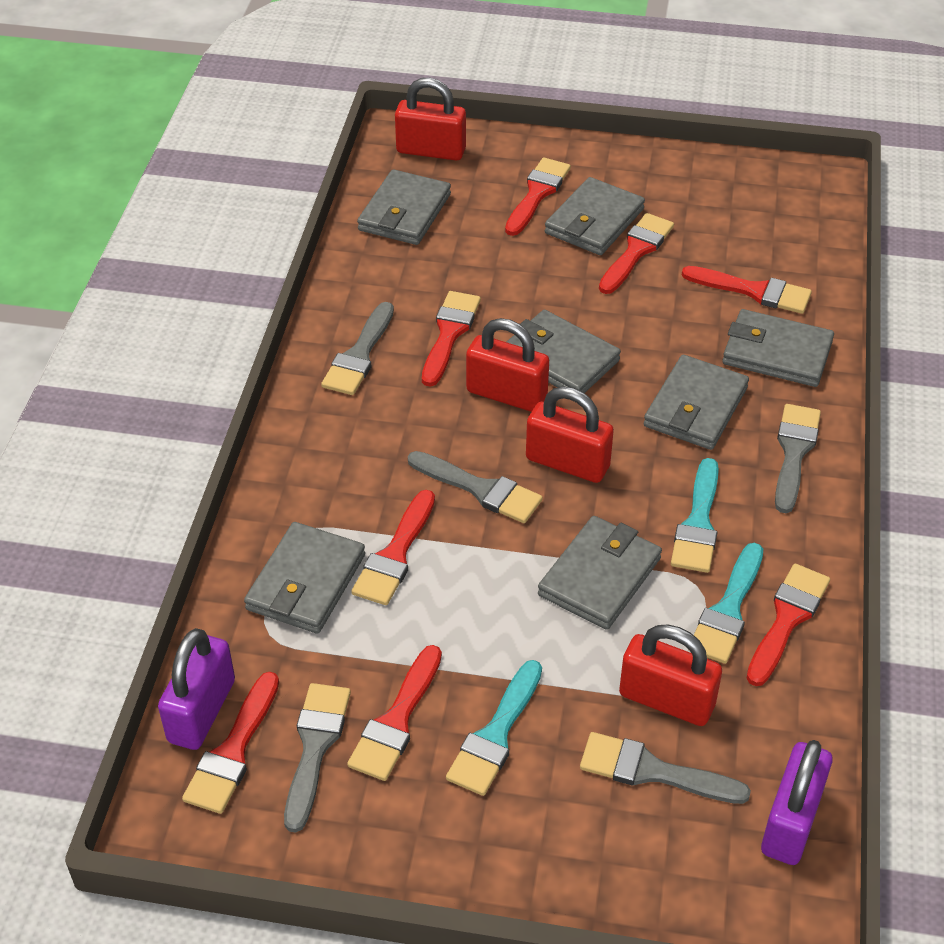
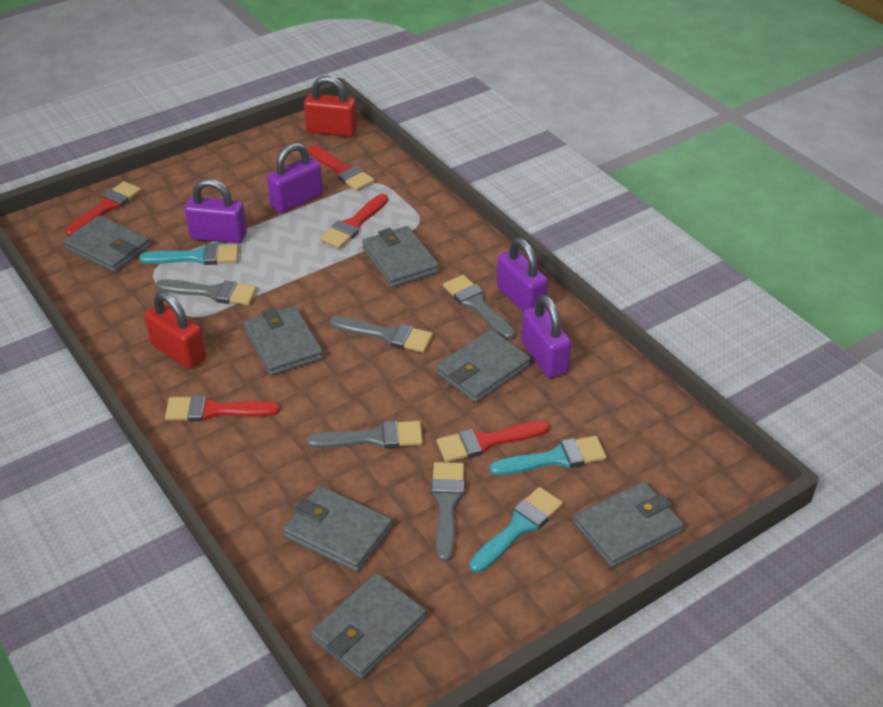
purple padlock: 2 -> 4
red brush: 8 -> 5
red padlock: 4 -> 2

